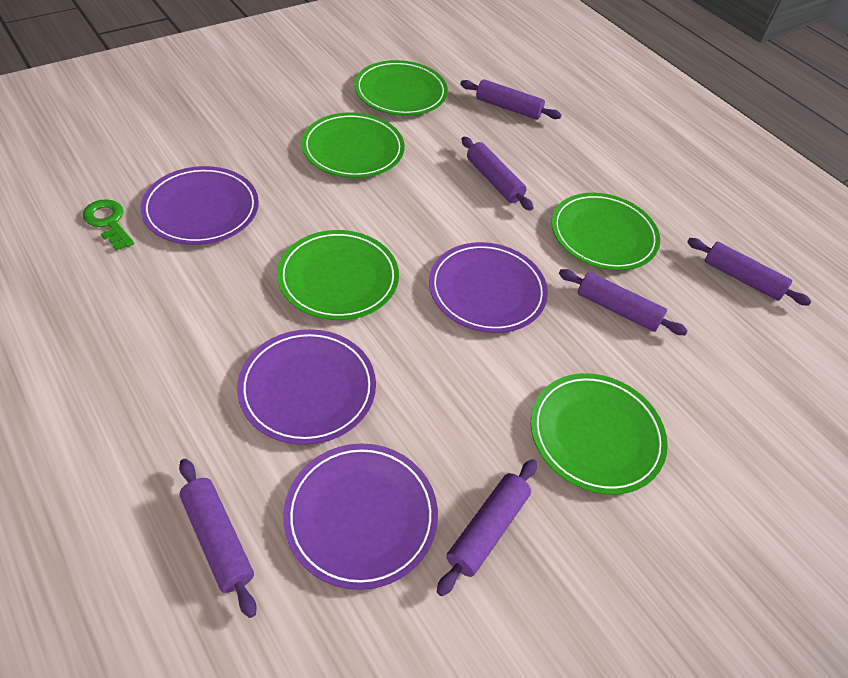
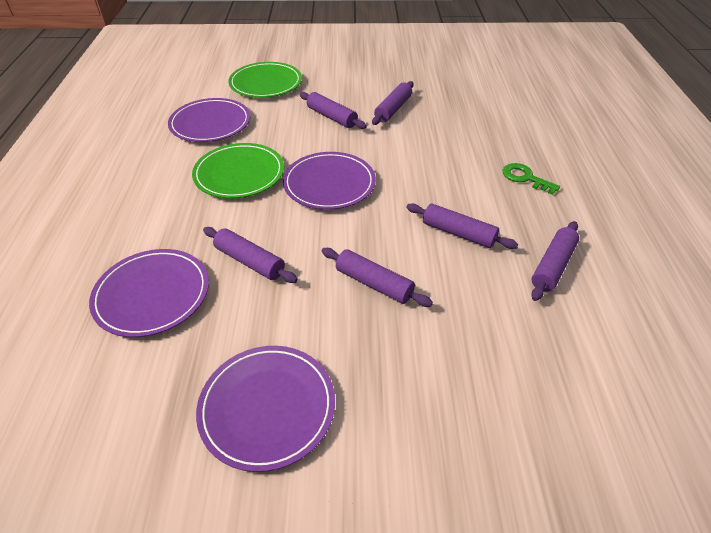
green plate: 5 -> 2

